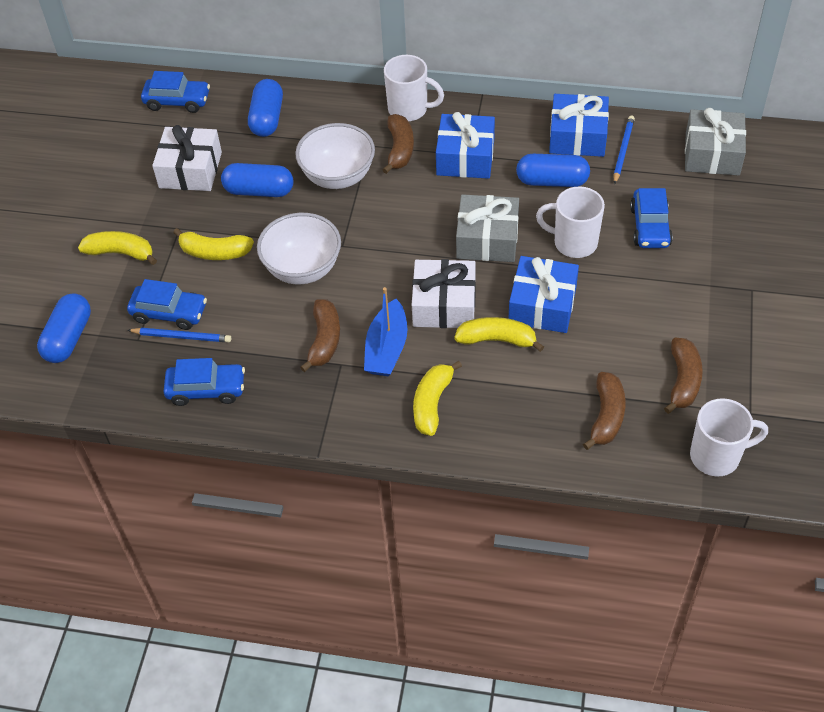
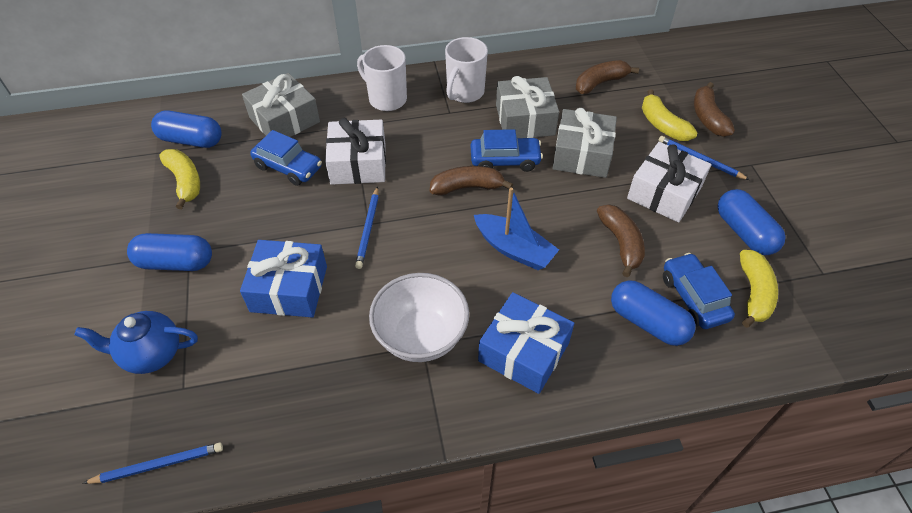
blue car: 4 -> 3
blue gift: 3 -> 2
blue pencil: 2 -> 3
blue teapot: 0 -> 1
grey gift: 2 -> 3
white bowl: 2 -> 1
white mug: 3 -> 2
yellow banana: 4 -> 3

